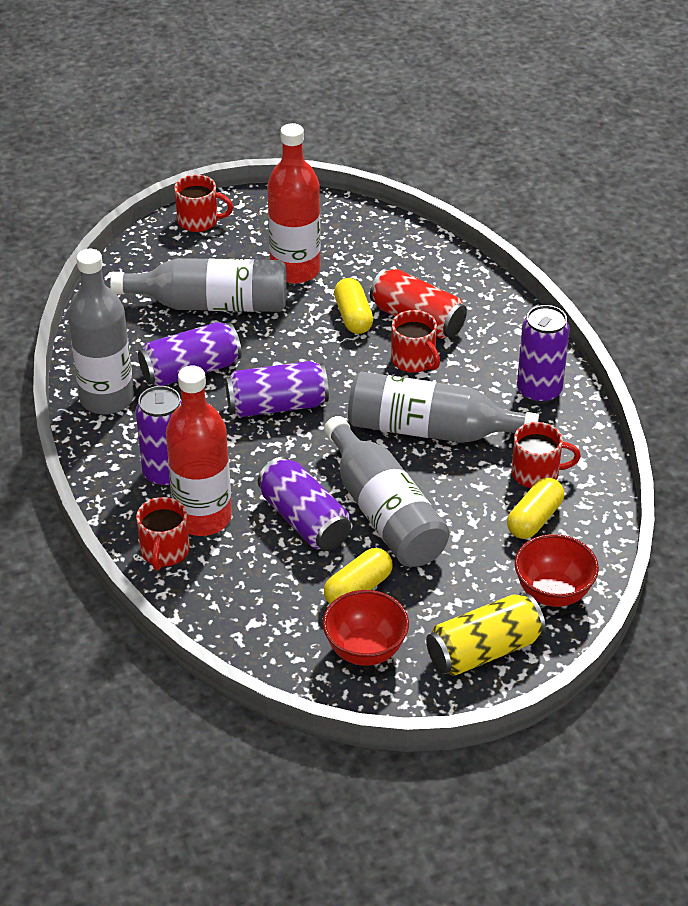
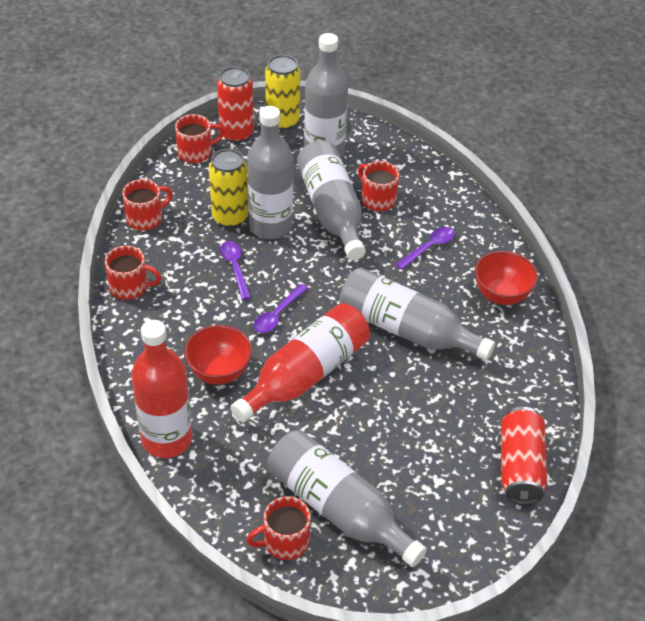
grey bottle: 4 -> 5
purple can: 5 -> 0
purple spoon: 0 -> 3
red can: 1 -> 2
red mug: 4 -> 5
yellow can: 1 -> 2
yellow capsule: 3 -> 0

